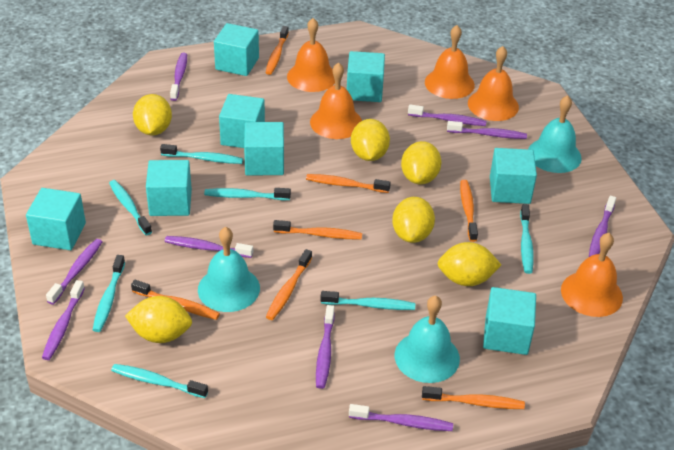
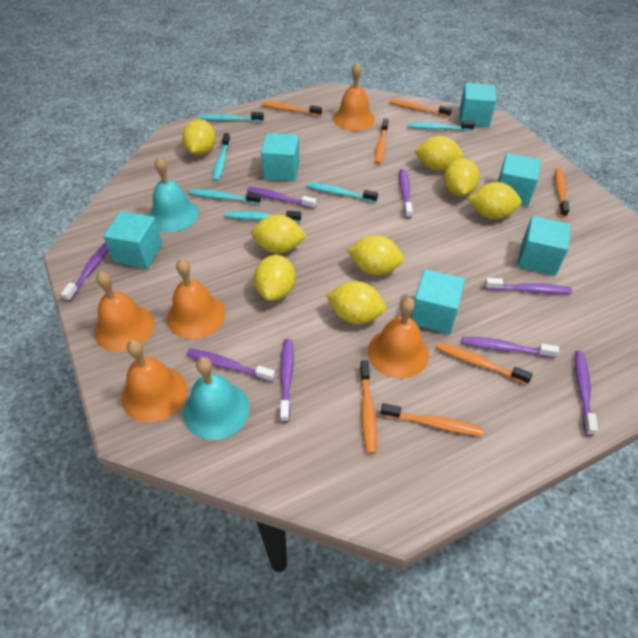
purple toothbrush: 9 -> 8
turquoise bell: 3 -> 2
turquoise cube: 8 -> 6
turquoise toothbrush: 7 -> 6
yellow lemon: 6 -> 8

